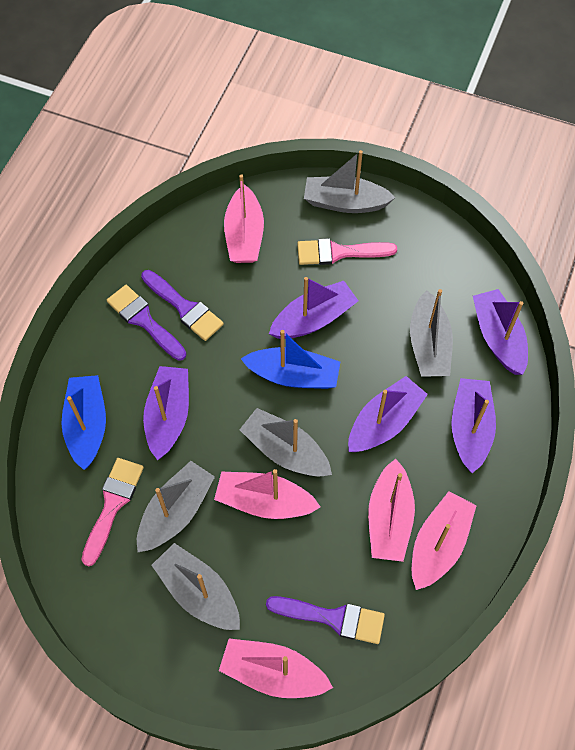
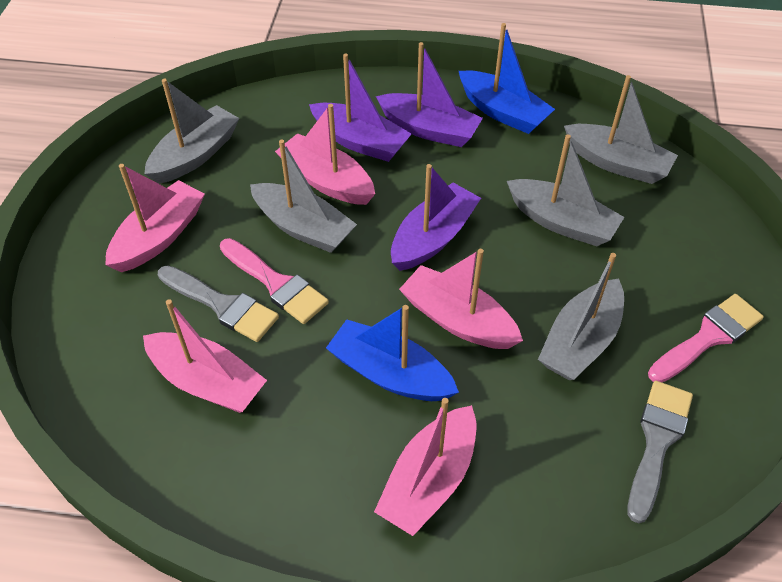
grey brush: 0 -> 2
purple boat: 5 -> 3
purple brush: 3 -> 0

